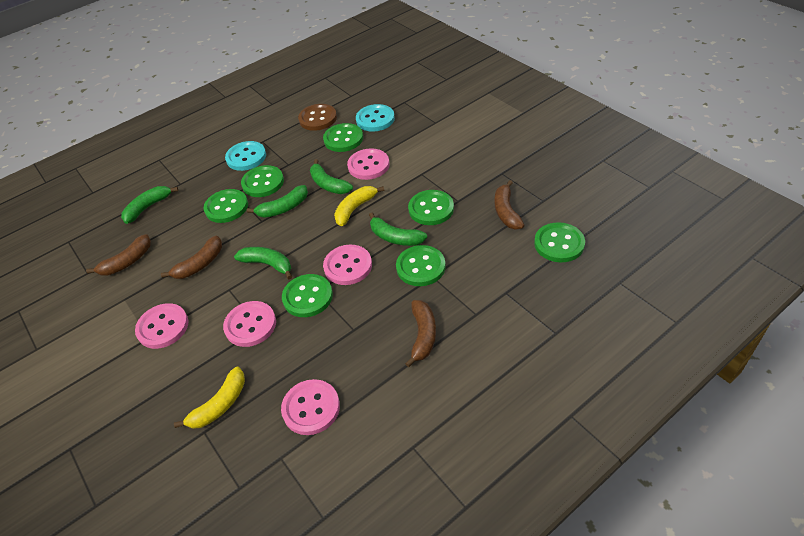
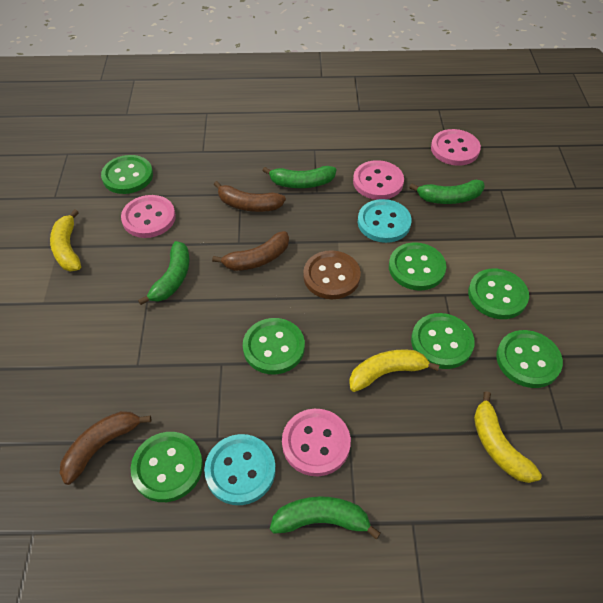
brown banana: 4 -> 3
green banana: 5 -> 4
pink button: 5 -> 4
yellow banana: 2 -> 3

